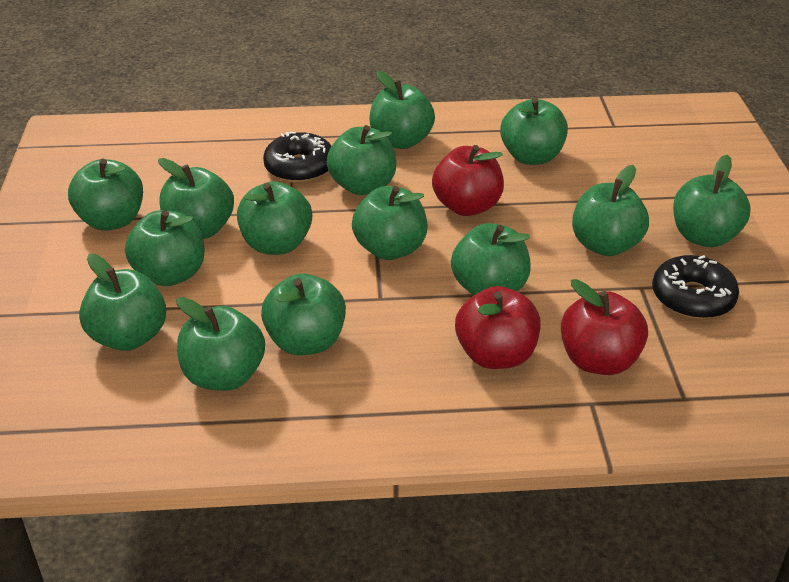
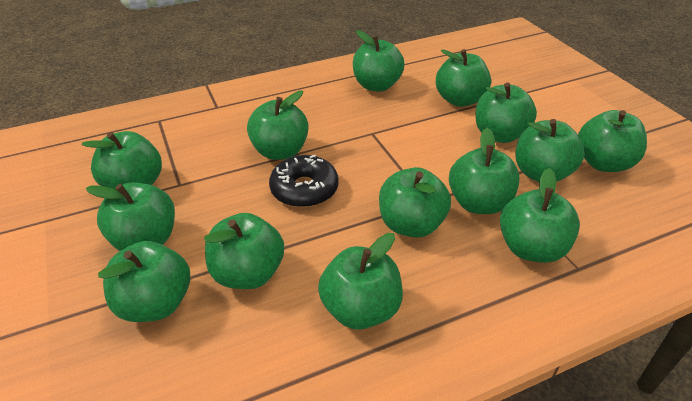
black donut: 2 -> 1
red apple: 3 -> 0

